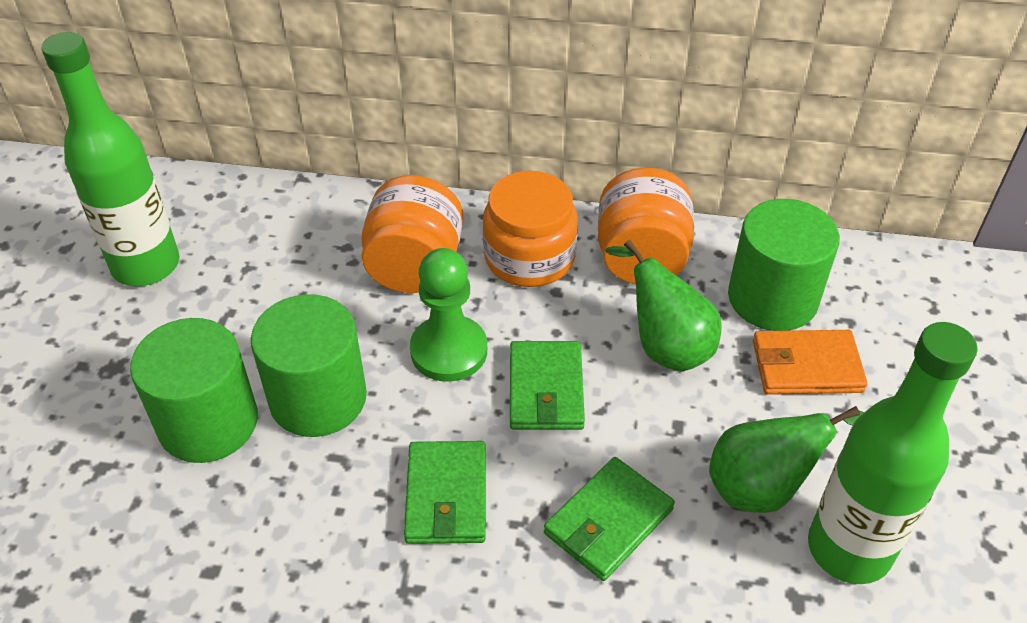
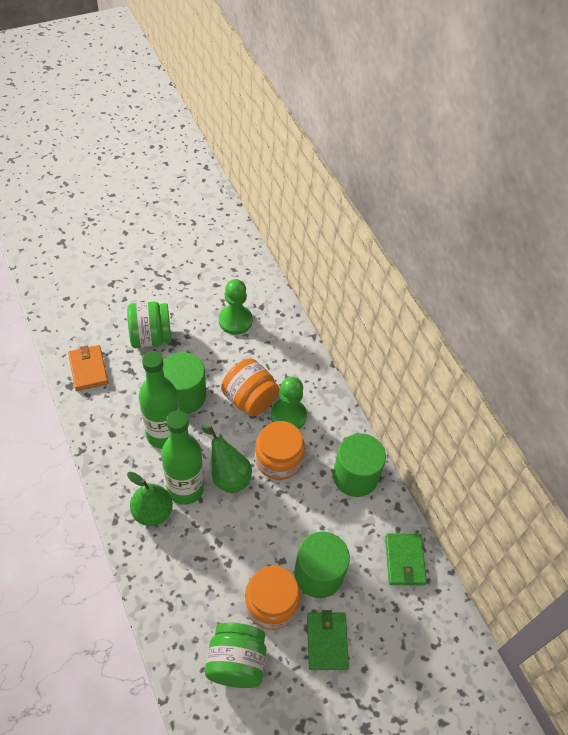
green jar: 0 -> 2
green pawn: 1 -> 2
green wallet: 3 -> 2

